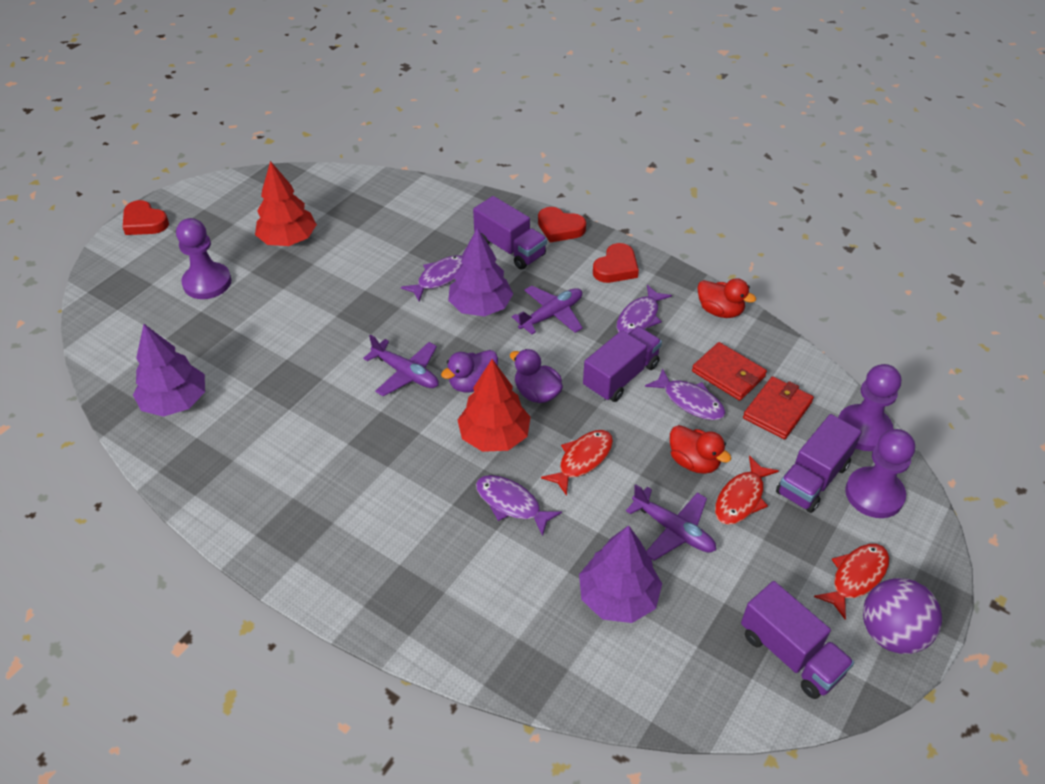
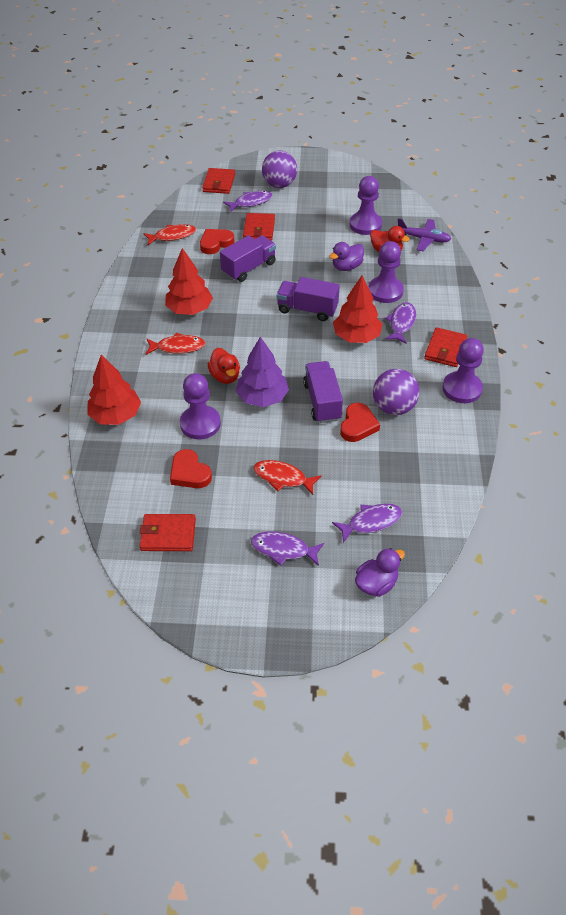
purple ball: 1 -> 2
purple pawn: 3 -> 4
purple plane: 3 -> 1
purple tree: 3 -> 1
purple truck: 4 -> 3
red tree: 2 -> 3
red wallet: 2 -> 4

